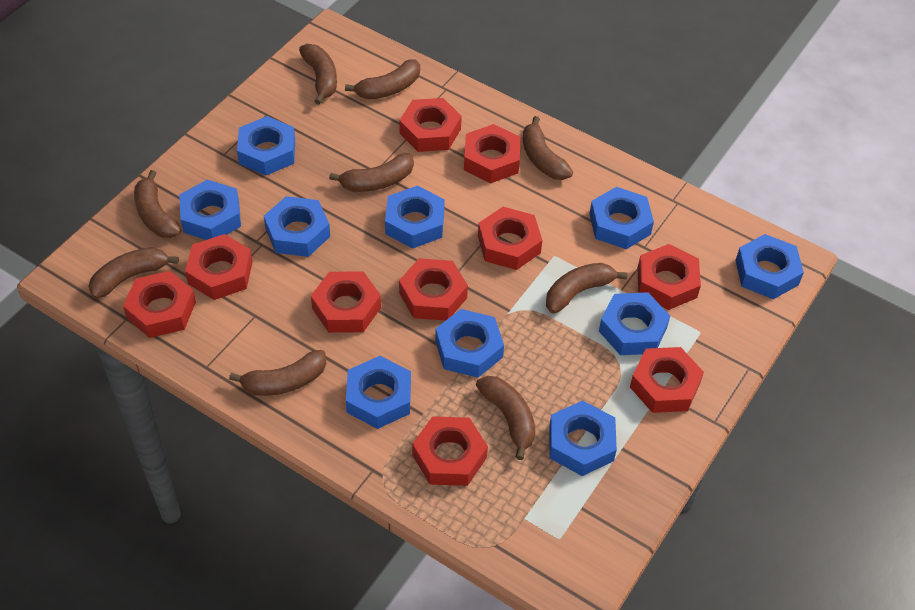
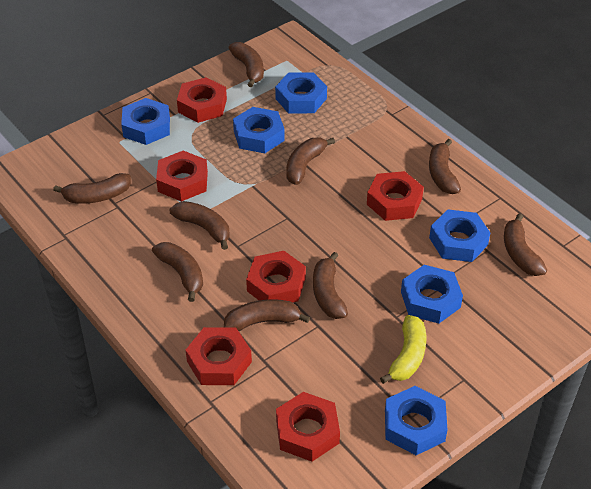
blue nut: 10 -> 6
red nut: 10 -> 6
yellow banana: 0 -> 1

